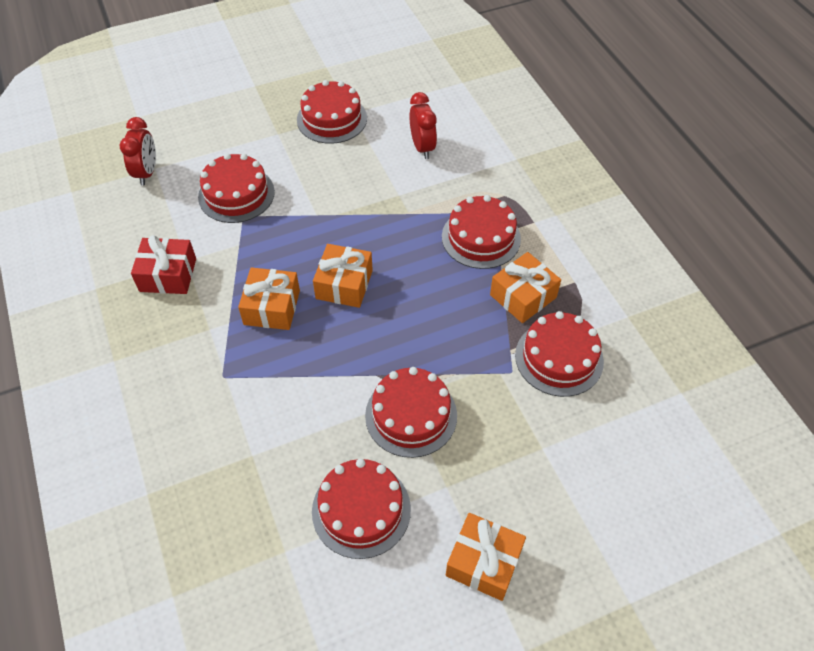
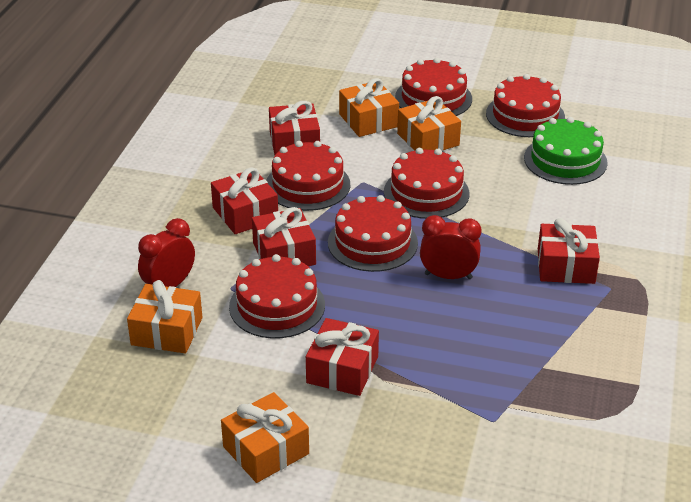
green cake: 0 -> 1
red gift: 1 -> 5

